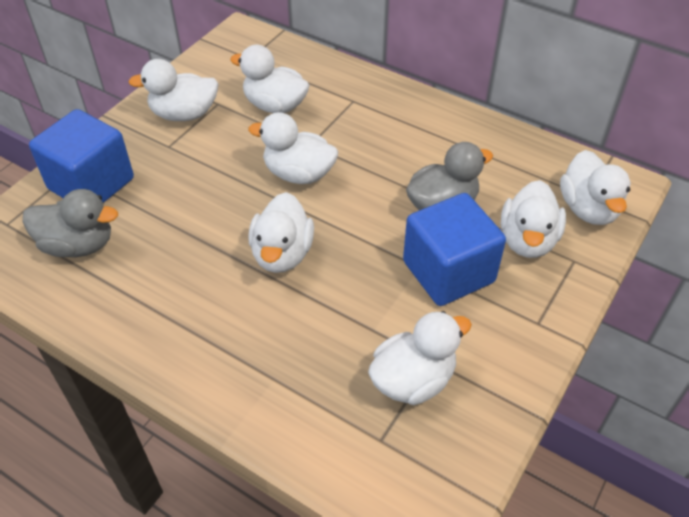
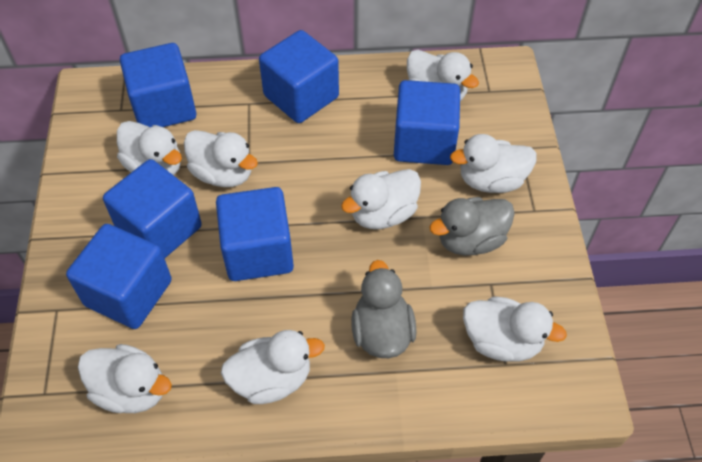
blue cube: 2 -> 6
white duck: 7 -> 8

